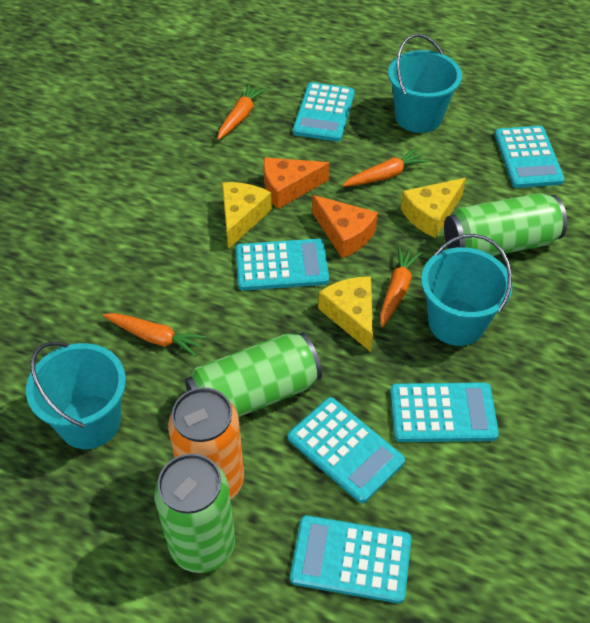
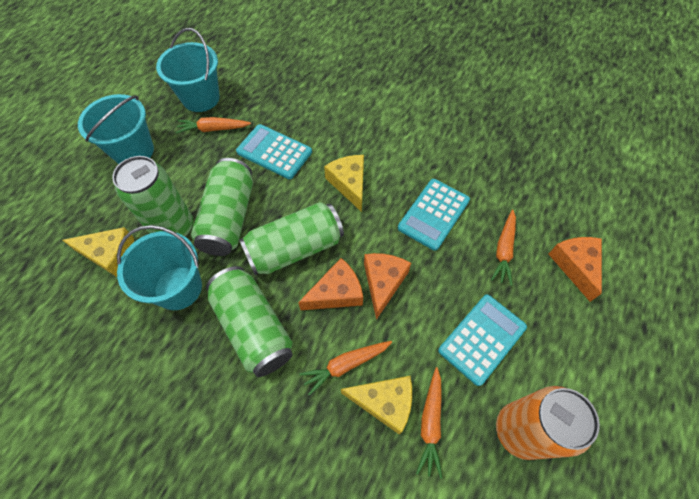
green can: 3 -> 4
orange cheese: 2 -> 3
turquoise calculator: 6 -> 3

